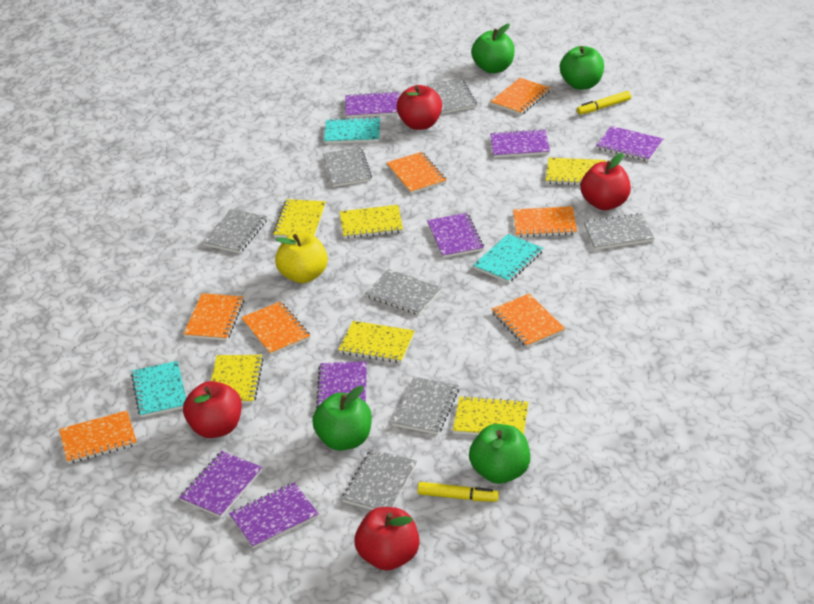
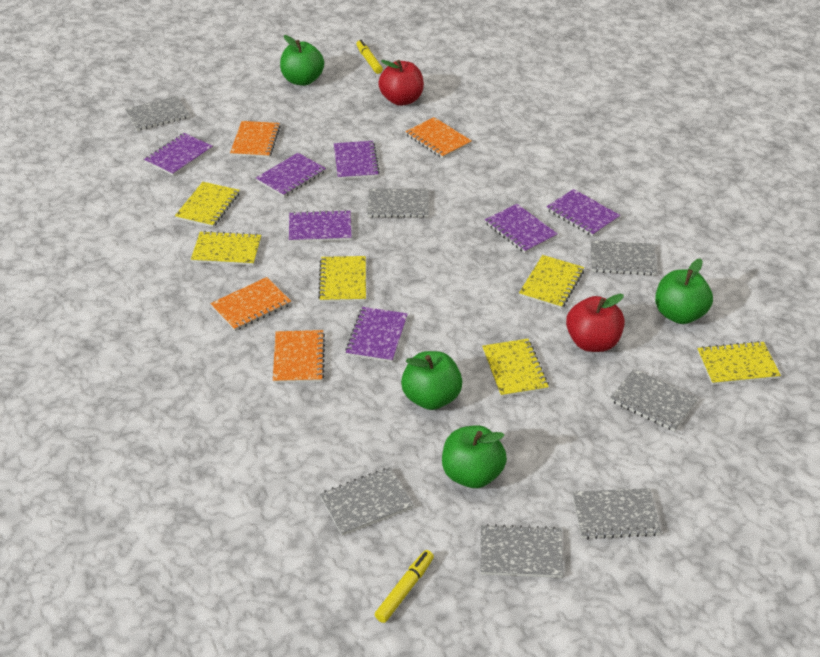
orange notebook: 7 -> 4
red apple: 4 -> 2
turquoise notebook: 3 -> 0
yellow apple: 1 -> 0

